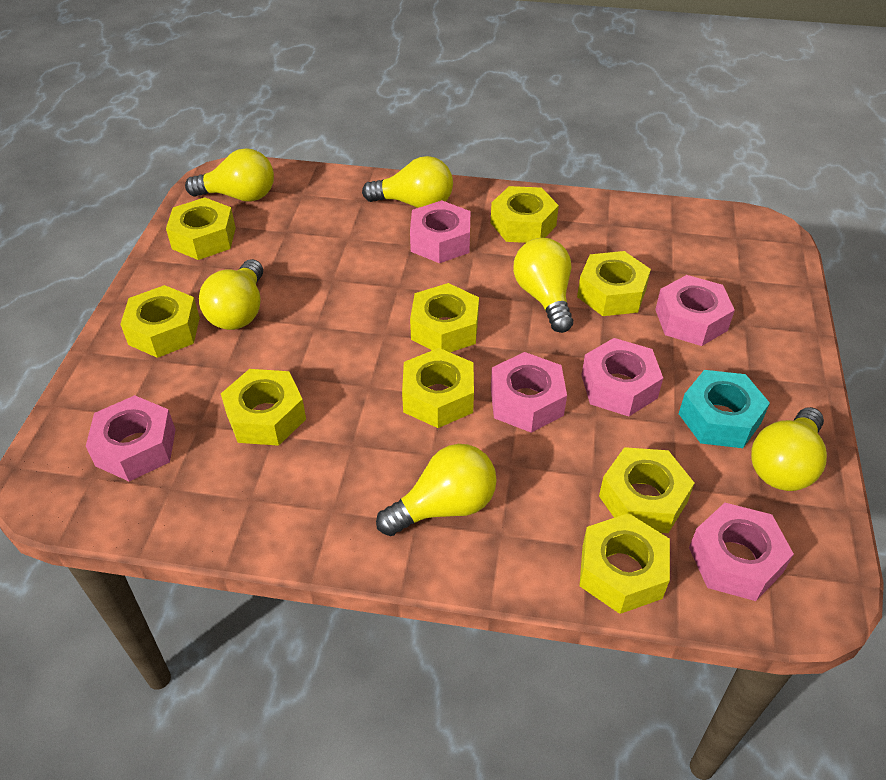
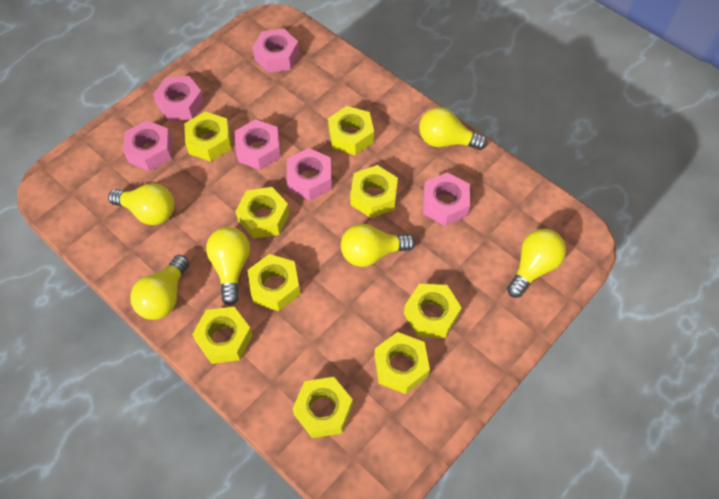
turquoise nut: 1 -> 0

